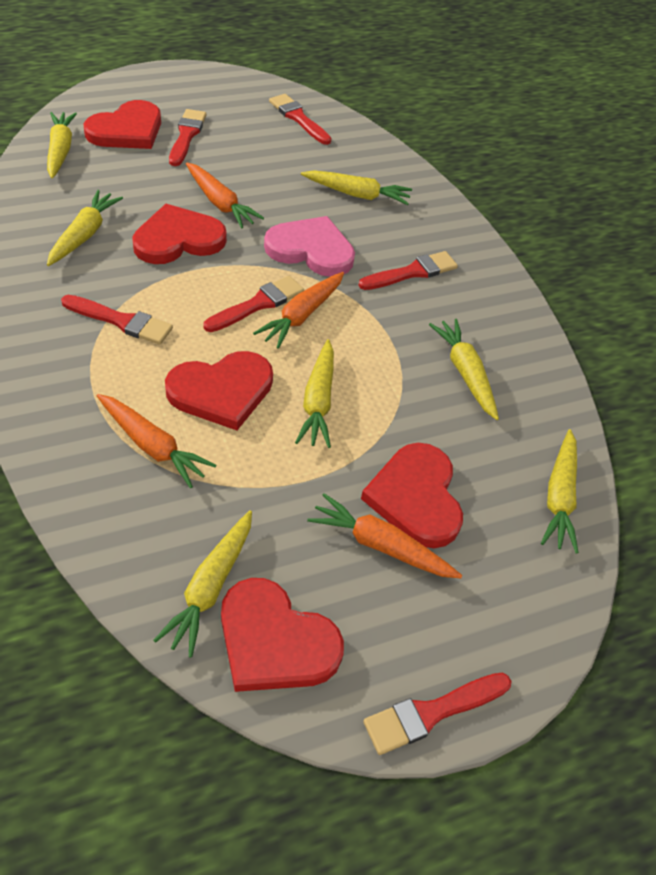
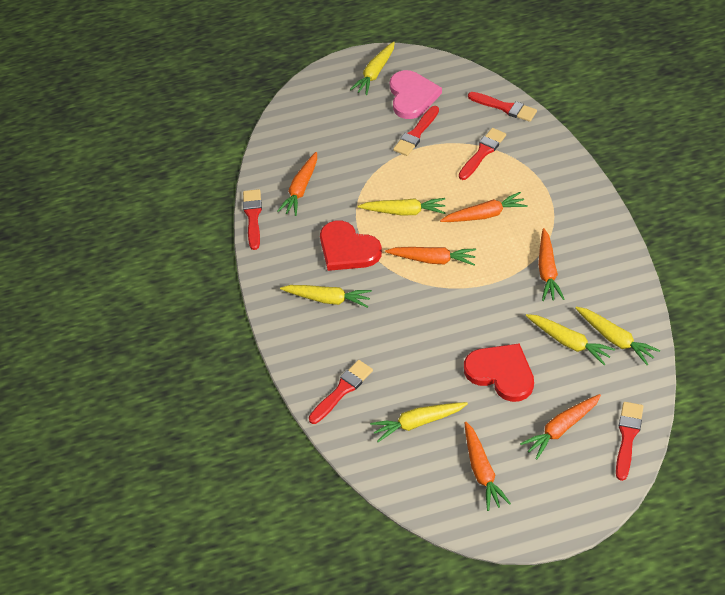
orange carrot: 4 -> 6
red heart: 5 -> 2
yellow carrot: 7 -> 6

